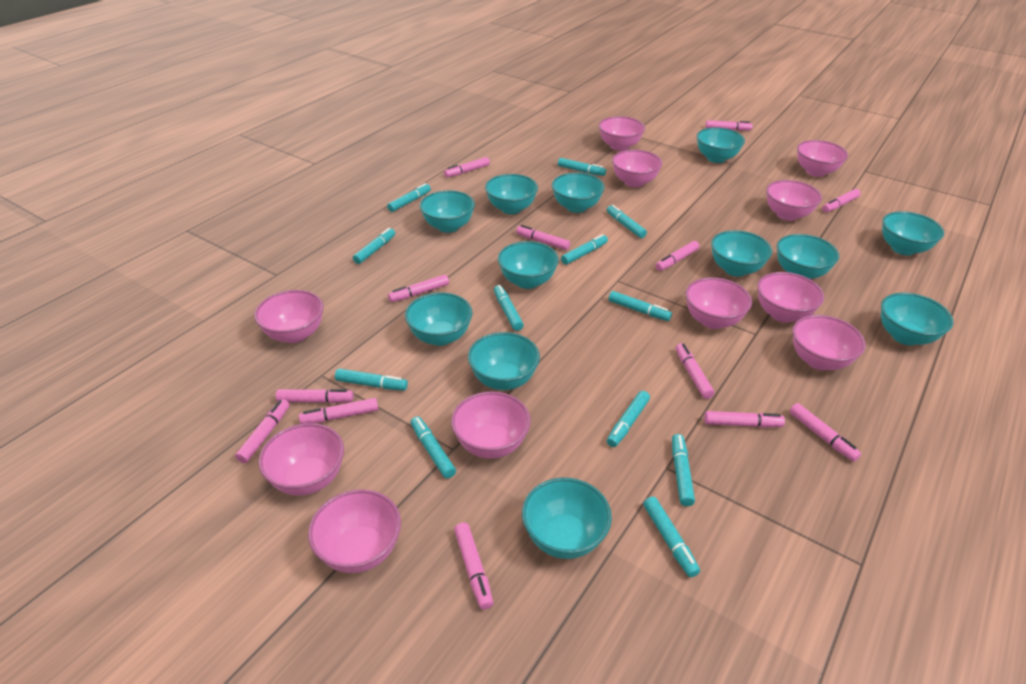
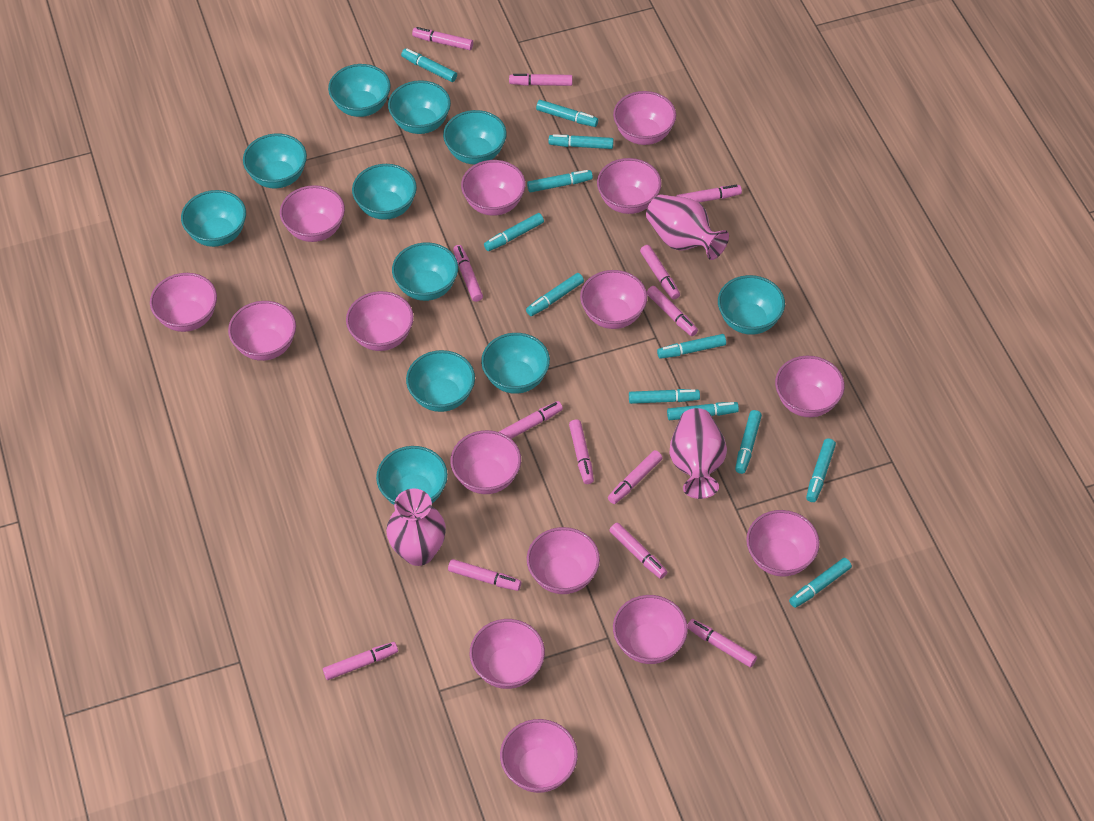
pink bowl: 11 -> 15
pink vase: 0 -> 3
turquoise bowl: 12 -> 11

